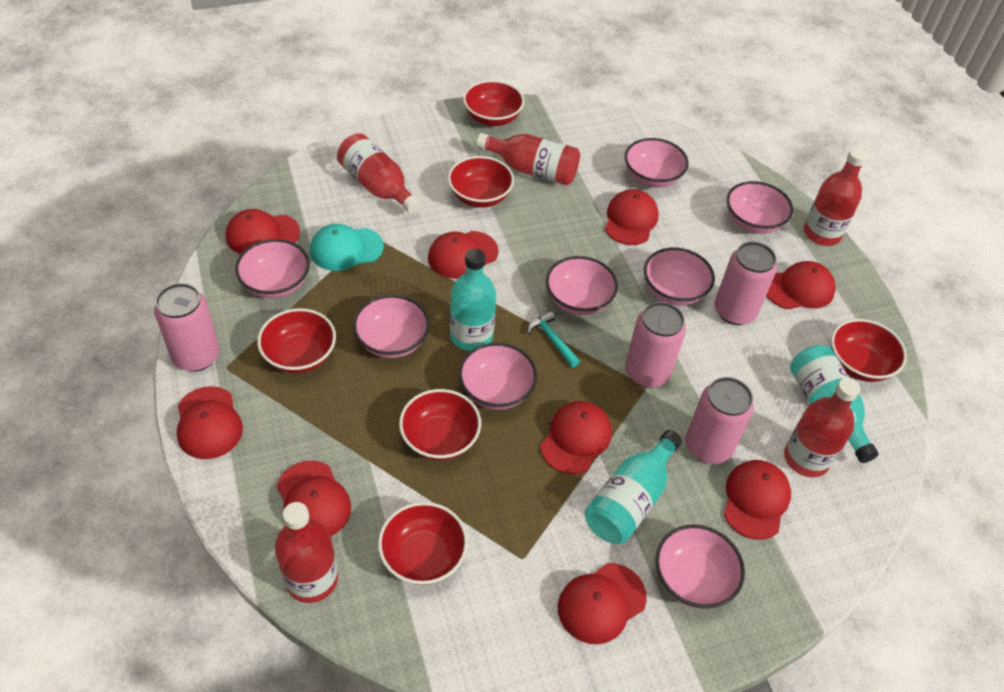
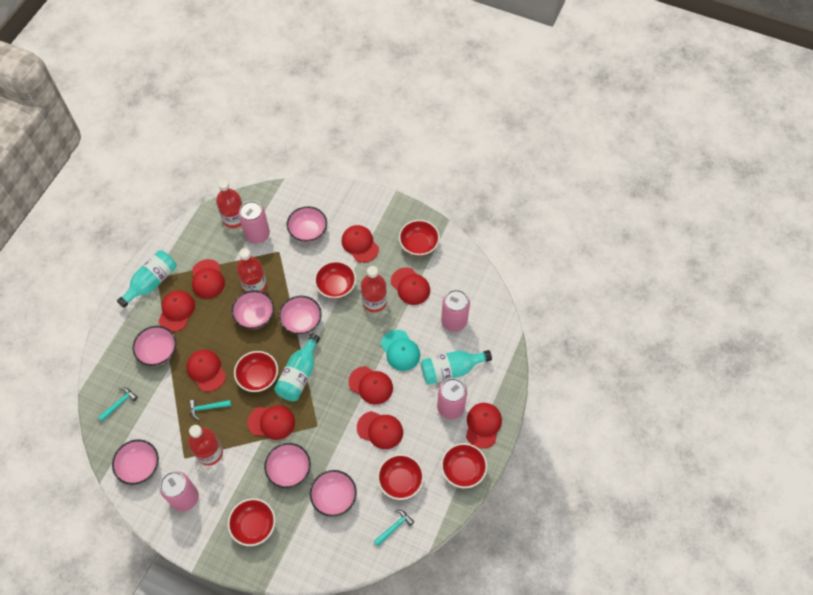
pink bowl: 8 -> 7
red bottle: 5 -> 4
turquoise hammer: 1 -> 3

